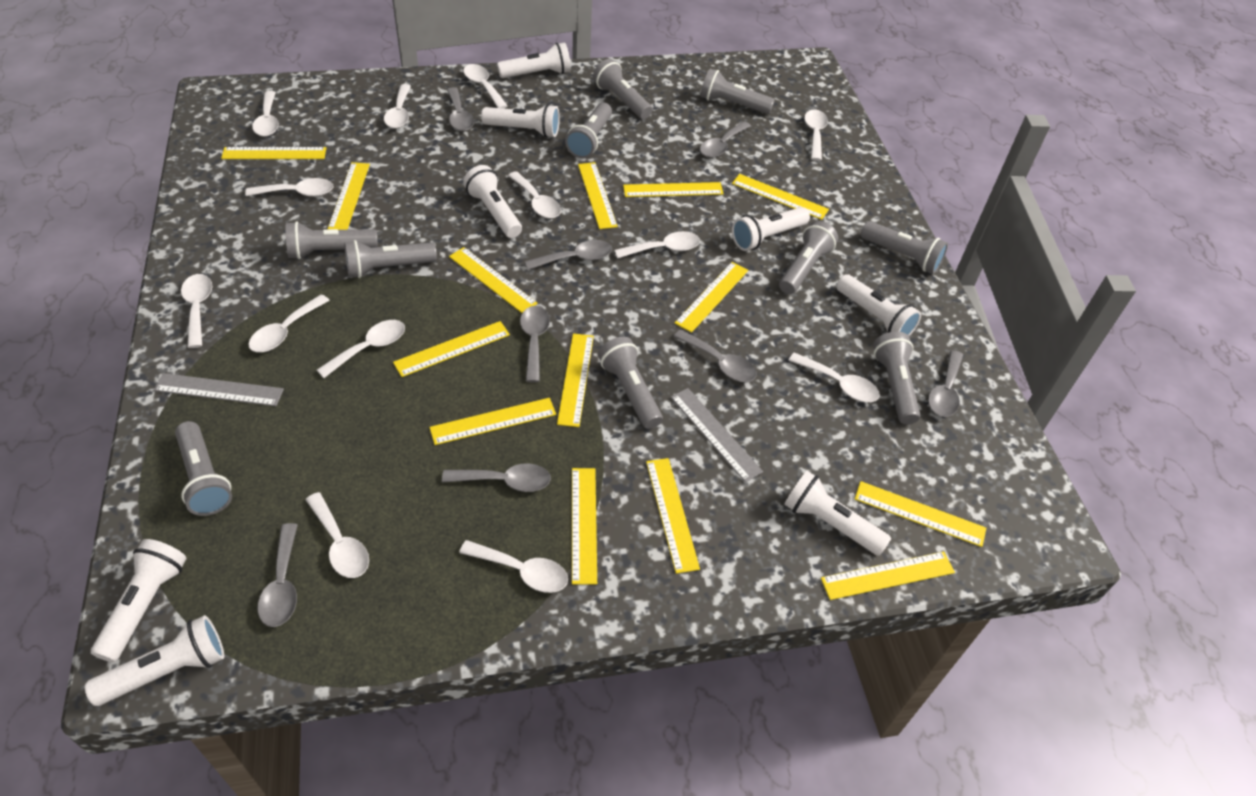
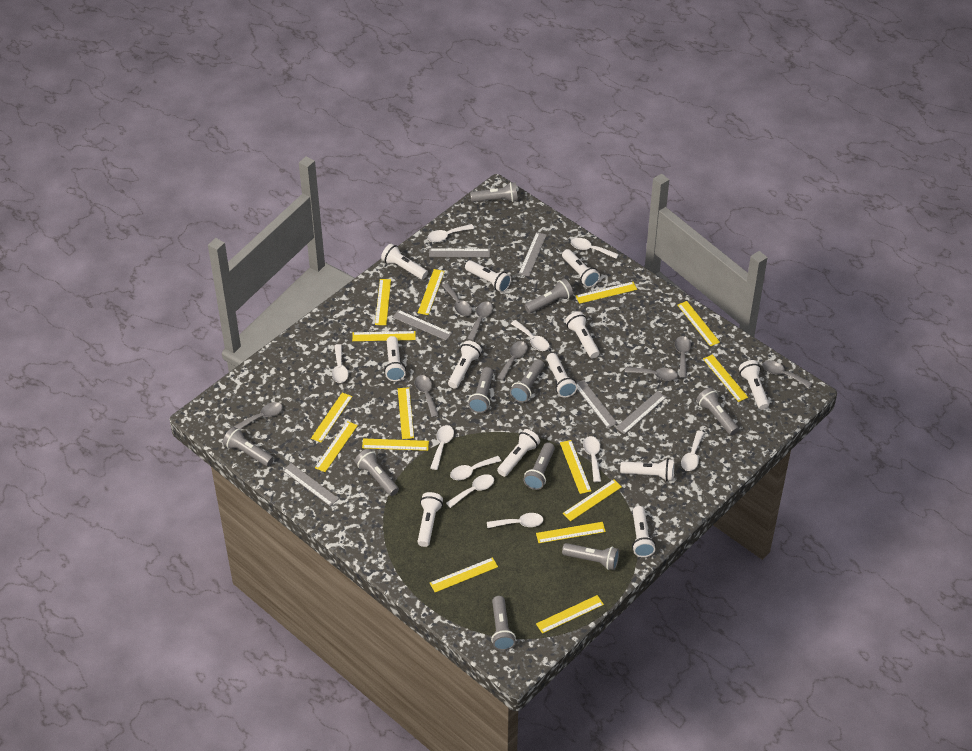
grey ruler: 2 -> 6
white flashlight: 8 -> 12
white spoon: 13 -> 10
yellow ruler: 14 -> 15

